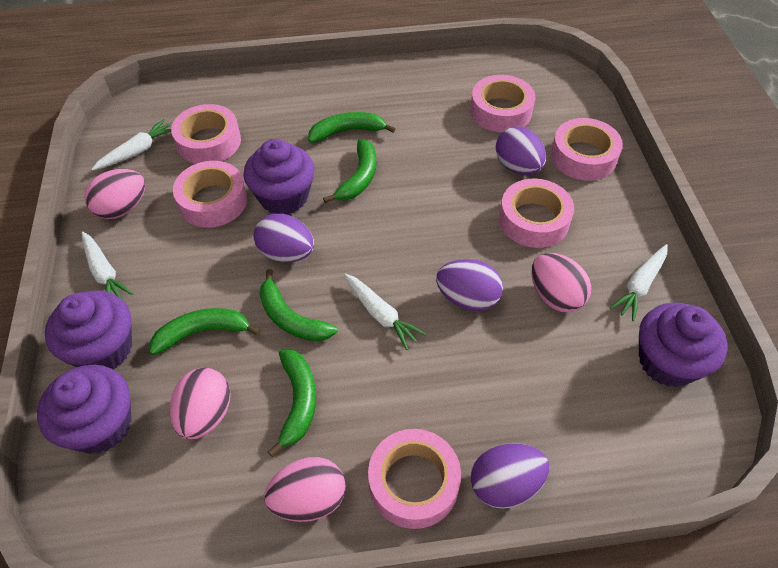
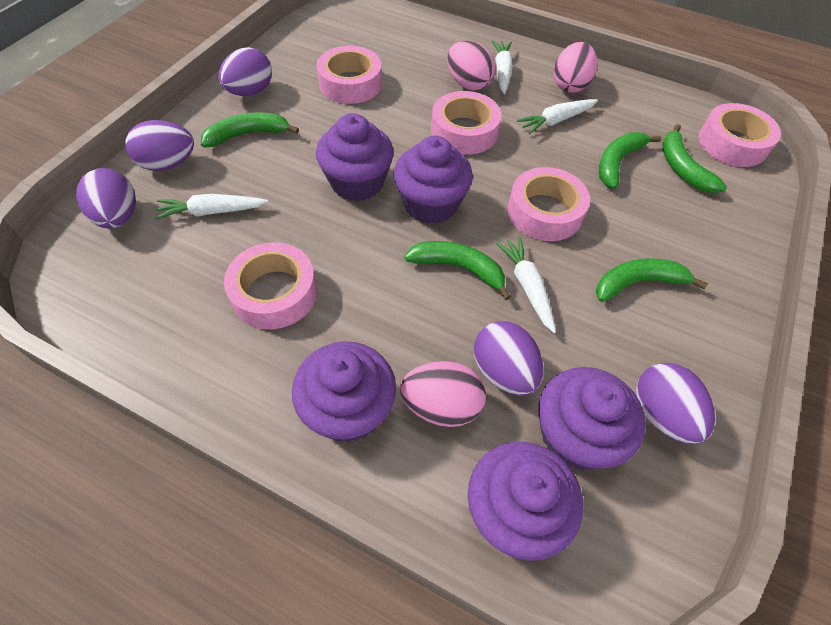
pink egg: 4 -> 3
pink tape: 6 -> 5
purple cupcake: 4 -> 5
purple egg: 4 -> 5

